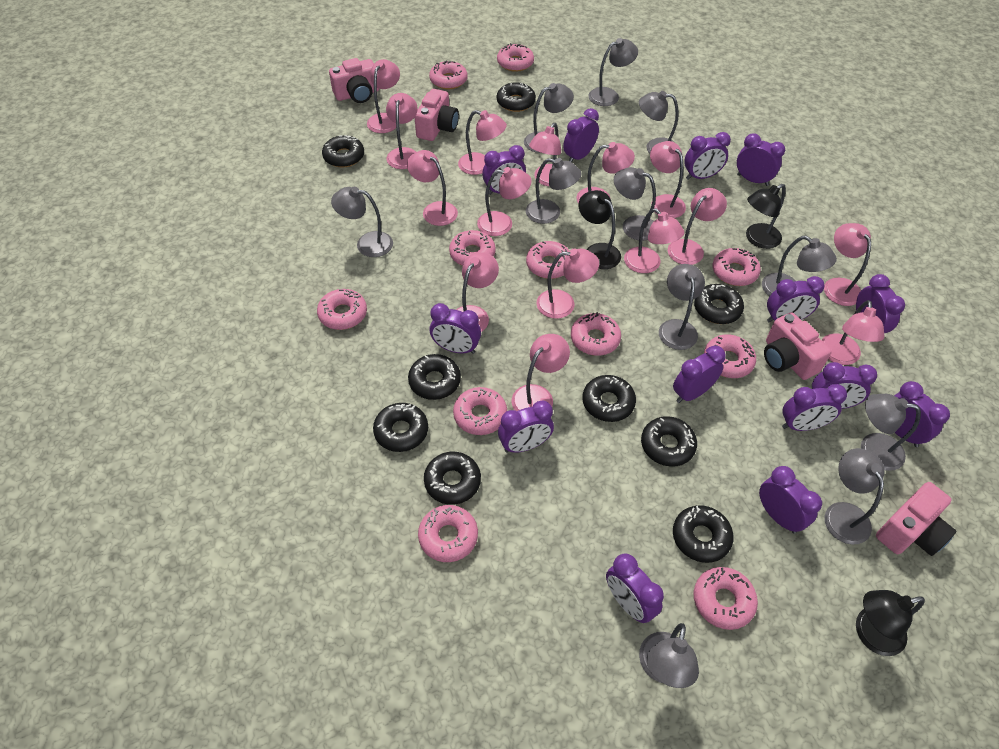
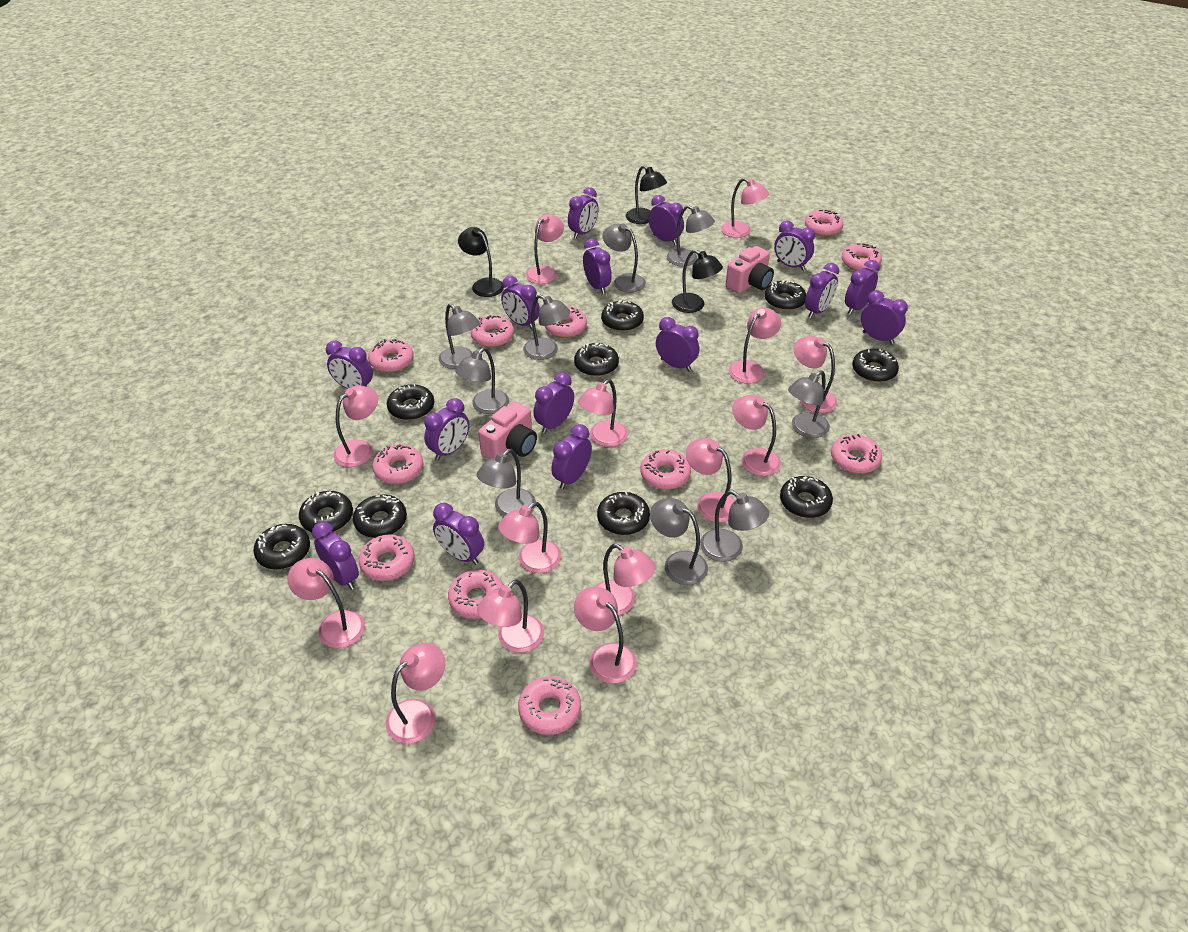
black donut: 9 -> 10
grey lamp: 11 -> 9
pink camera: 4 -> 2
pink lamp: 15 -> 14
purple clock: 14 -> 15

